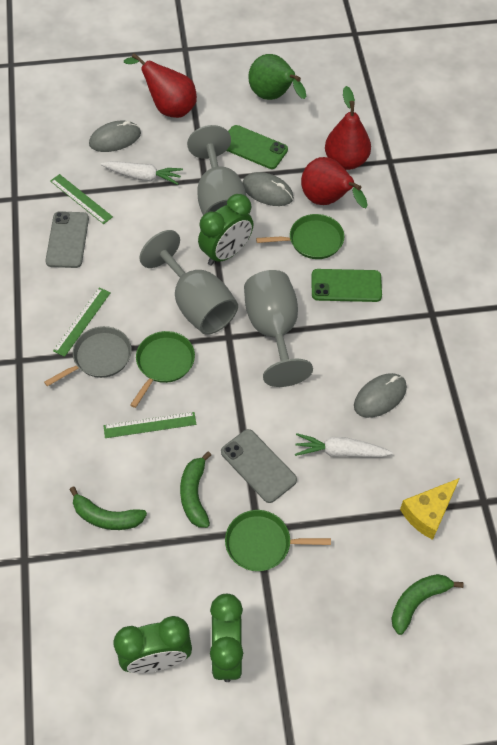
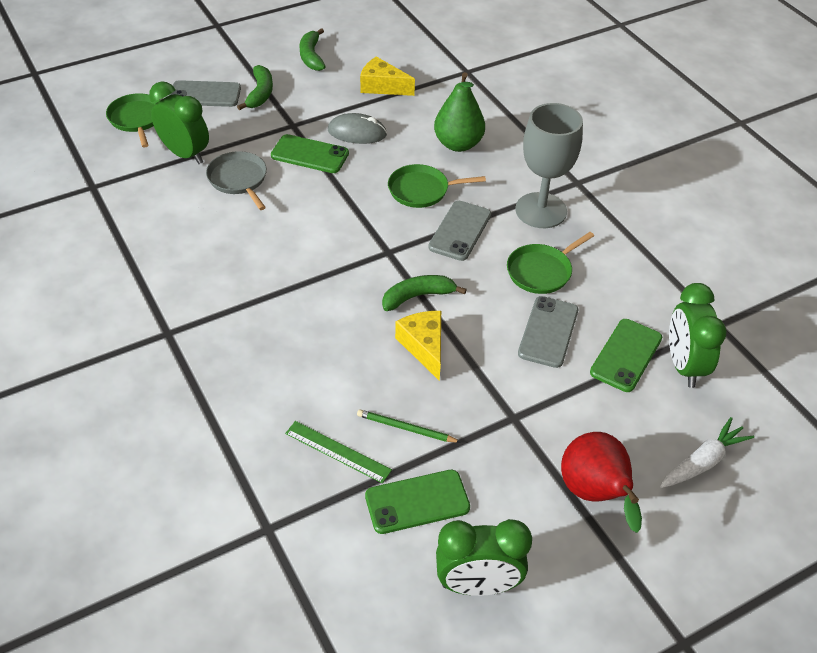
green pencil: 0 -> 1
green phone: 2 -> 3
green ruler: 3 -> 1
grey goblet: 3 -> 1
grey mouse: 3 -> 1
grey phone: 2 -> 3
red pear: 3 -> 1
white carrot: 2 -> 1
yellow cheese: 1 -> 2

